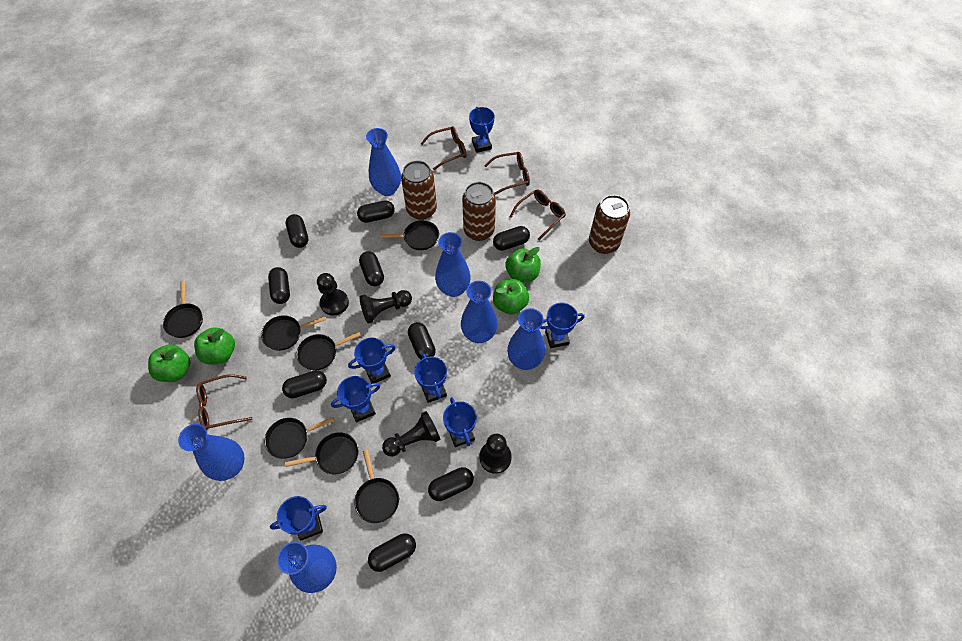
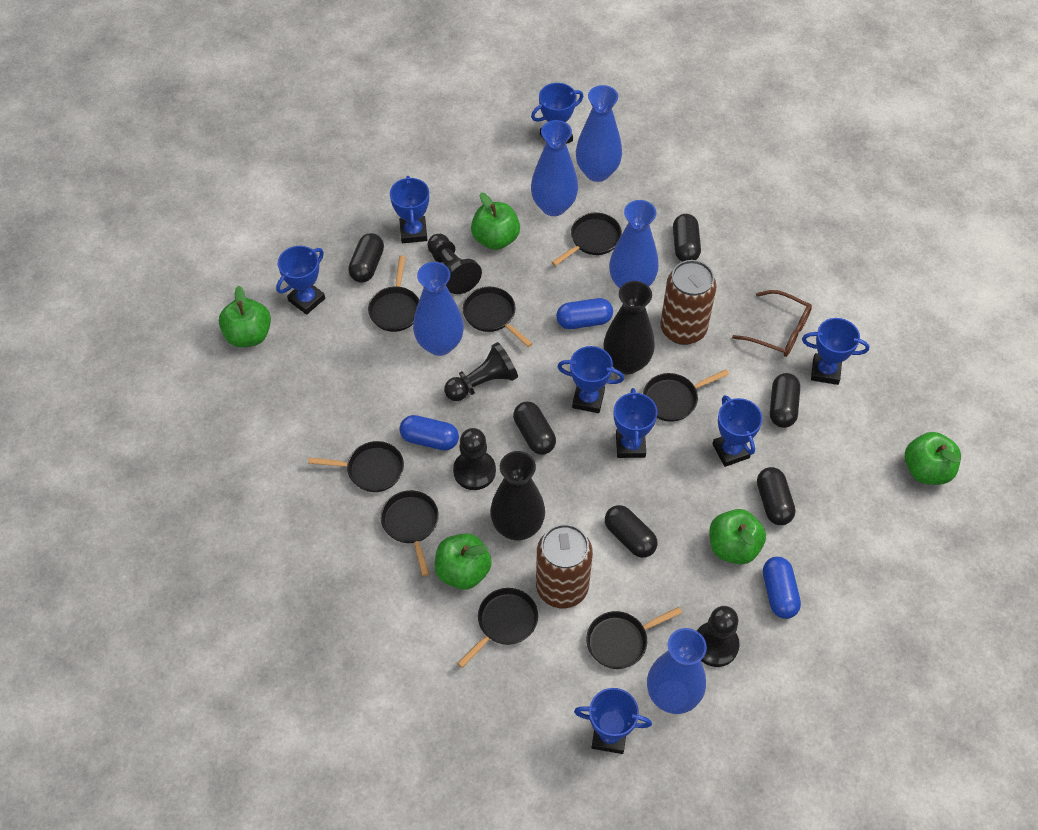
black capsule: 9 -> 6
black pan: 7 -> 8
black vase: 0 -> 2
blue capsule: 0 -> 3
blue trophy: 7 -> 8
blue vase: 6 -> 5
brown can: 3 -> 2
brown glasses: 4 -> 1
green apple: 4 -> 5

